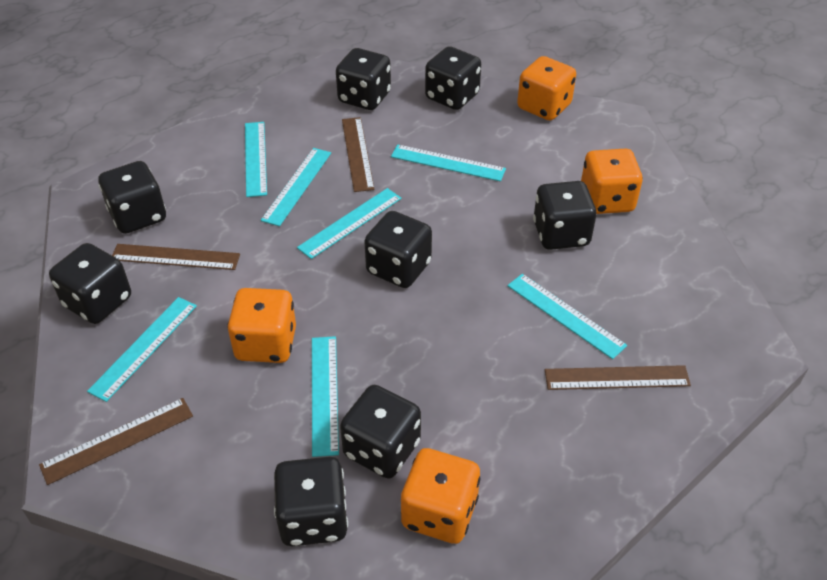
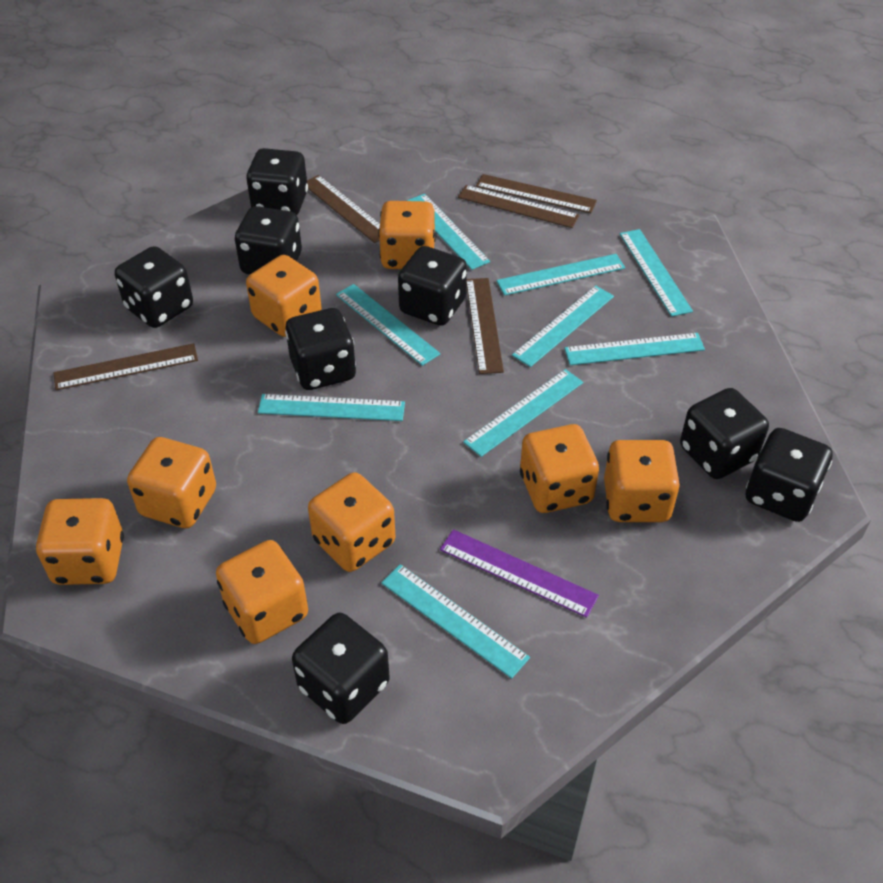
brown ruler: 4 -> 5
orange dice: 4 -> 8
purple ruler: 0 -> 1
turquoise ruler: 7 -> 9

